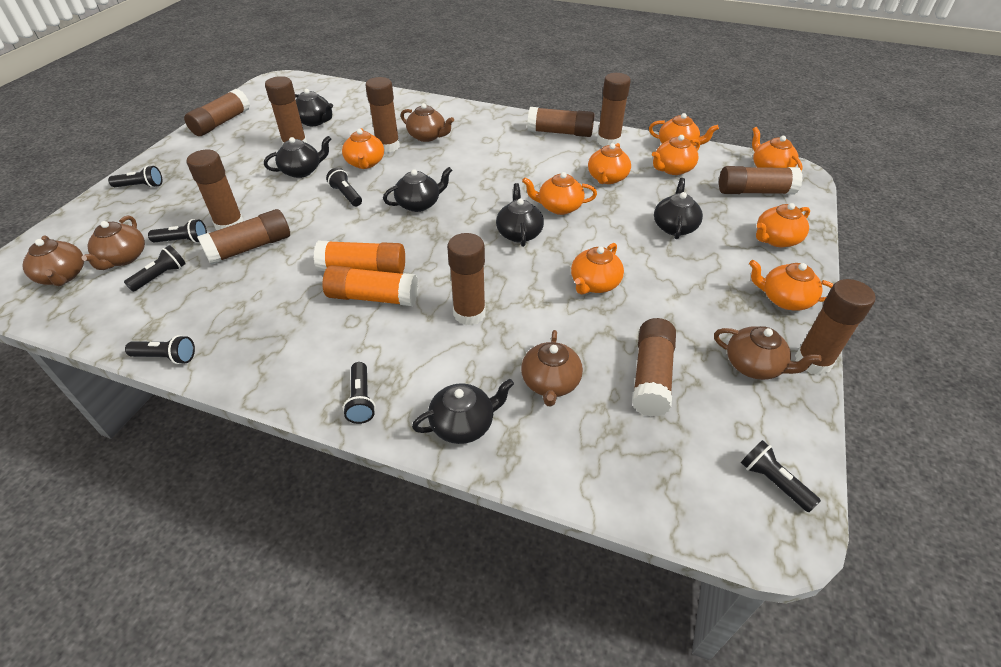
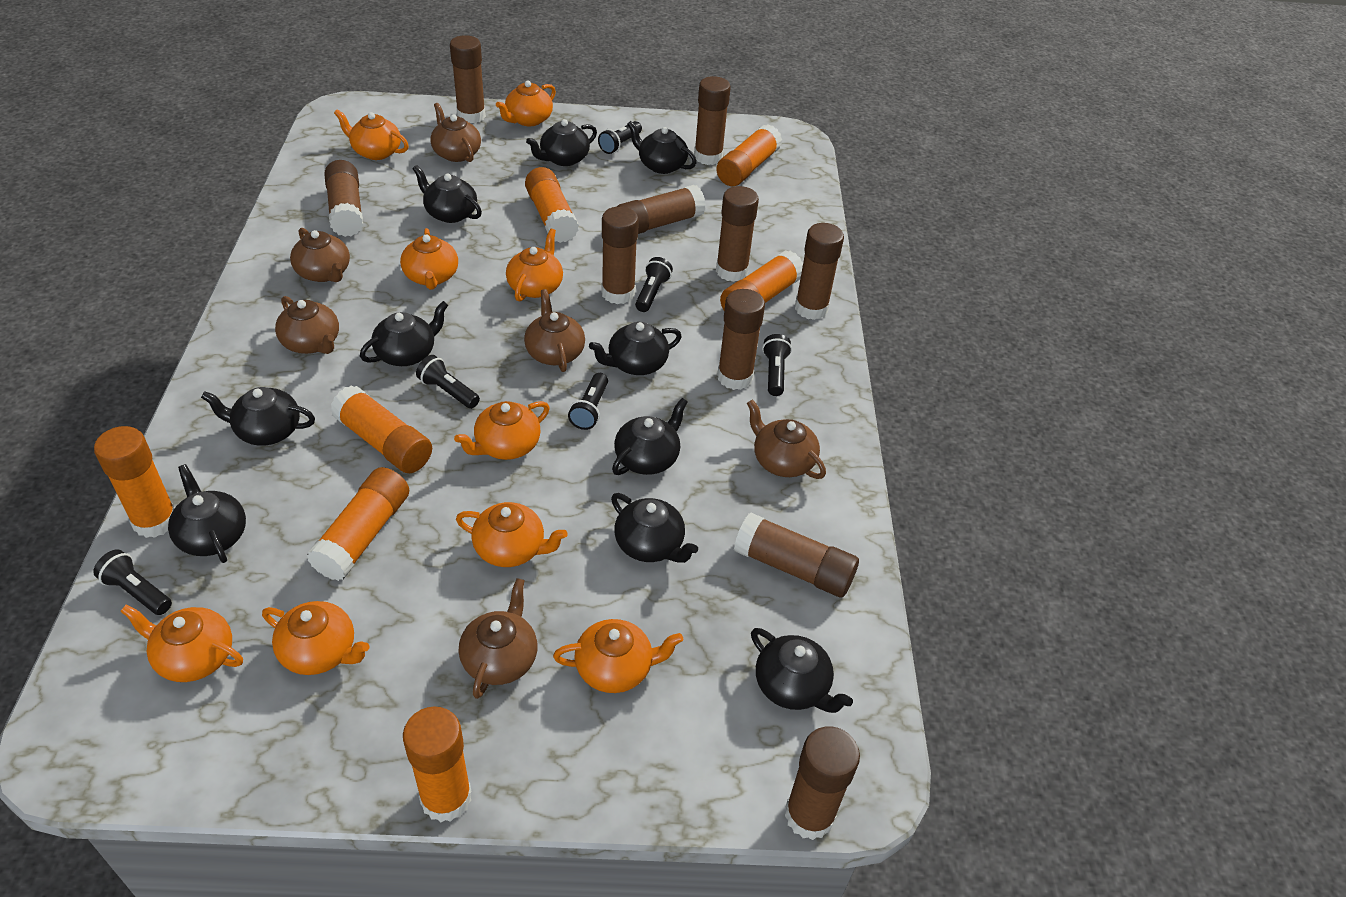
black flashlight: 7 -> 6
black teapot: 6 -> 10
brown glue stick: 11 -> 10
brown teapot: 5 -> 6
orange glue stick: 2 -> 7

